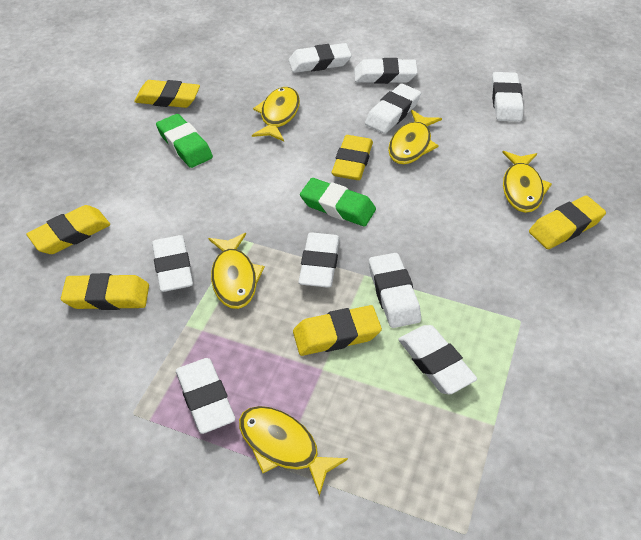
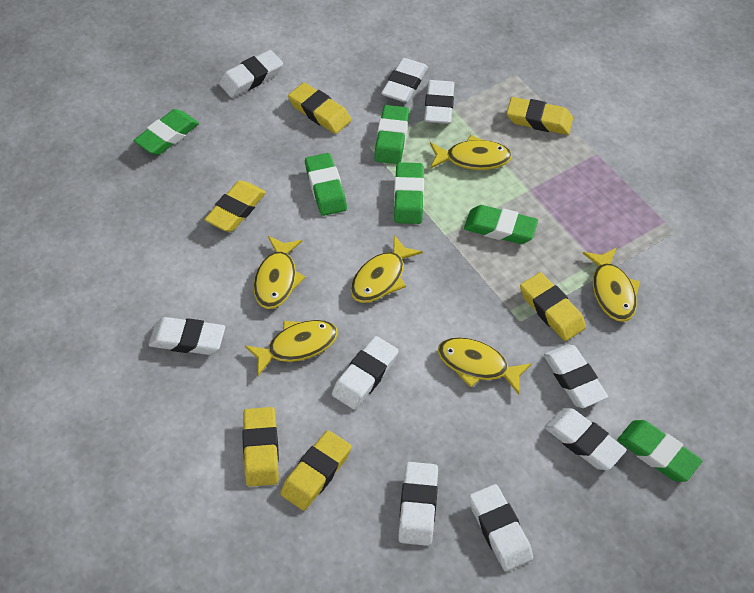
green eraser: 2 -> 6
yellow fish: 5 -> 6

